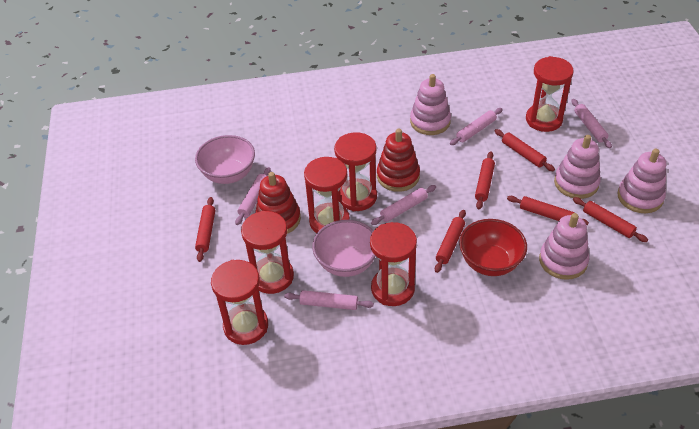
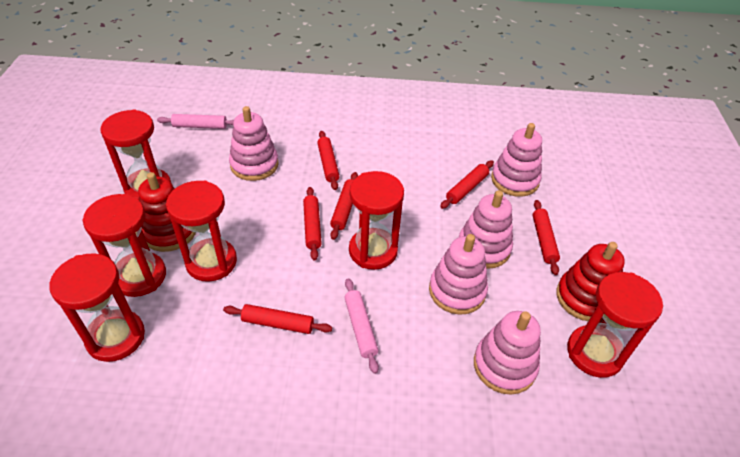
pink bowl: 2 -> 0
pink rolling pin: 5 -> 2
pink stacking toy: 4 -> 5
red bowl: 1 -> 0

